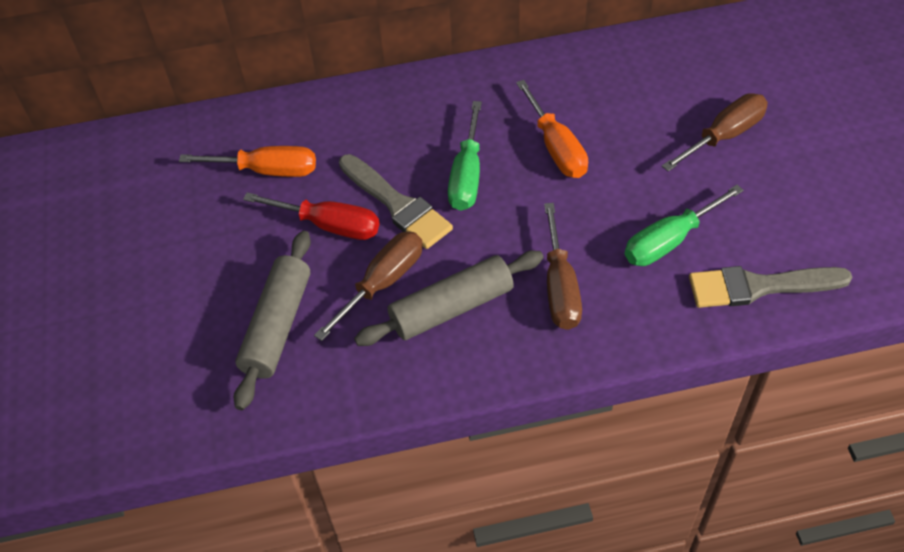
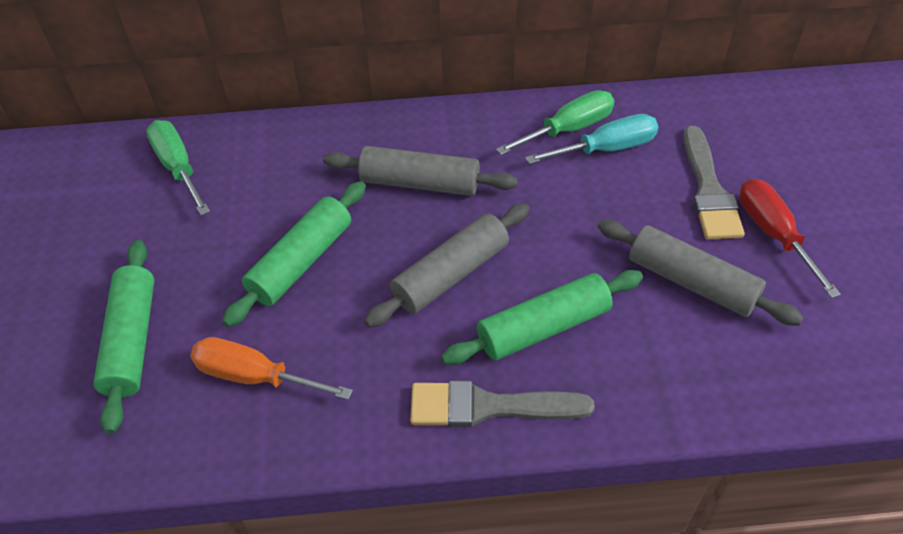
brown screwdriver: 3 -> 0
green rolling pin: 0 -> 3
grey rolling pin: 2 -> 3
orange screwdriver: 2 -> 1
turquoise screwdriver: 0 -> 1

